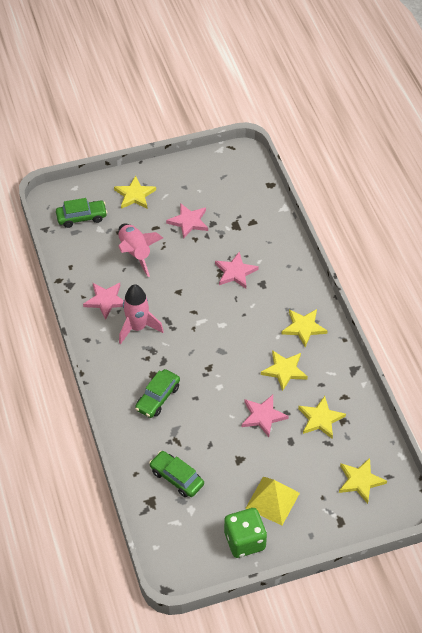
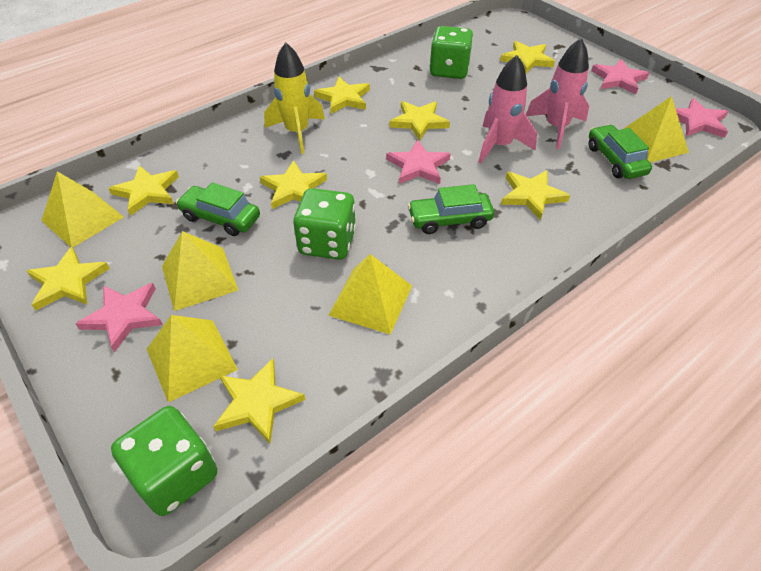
green dice: 1 -> 3
yellow pyramid: 1 -> 5
yellow rocket: 0 -> 1
yellow star: 5 -> 8

